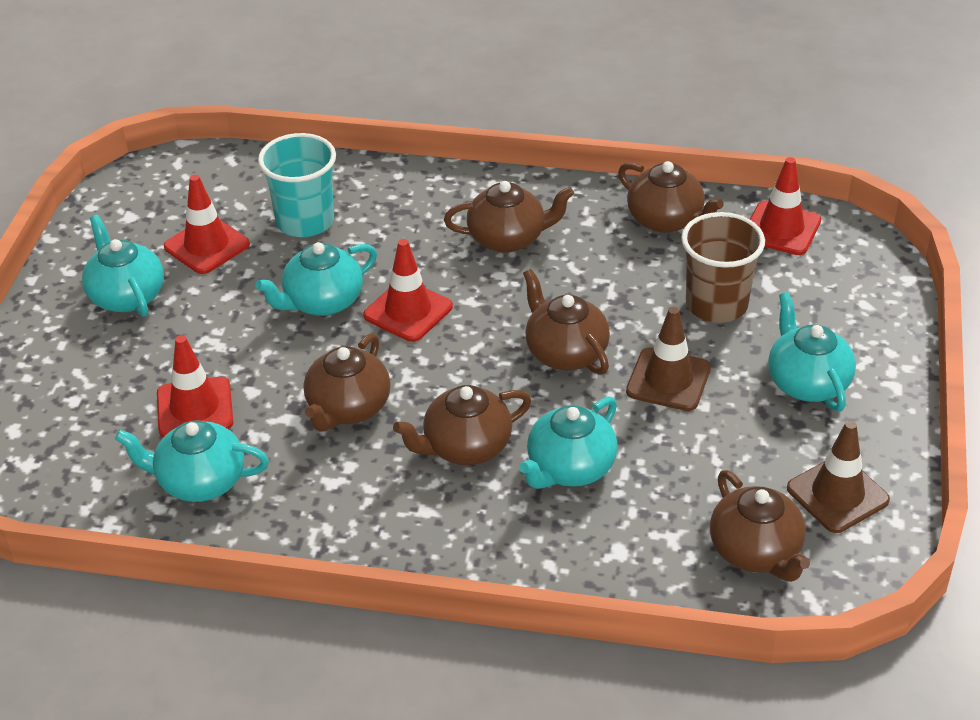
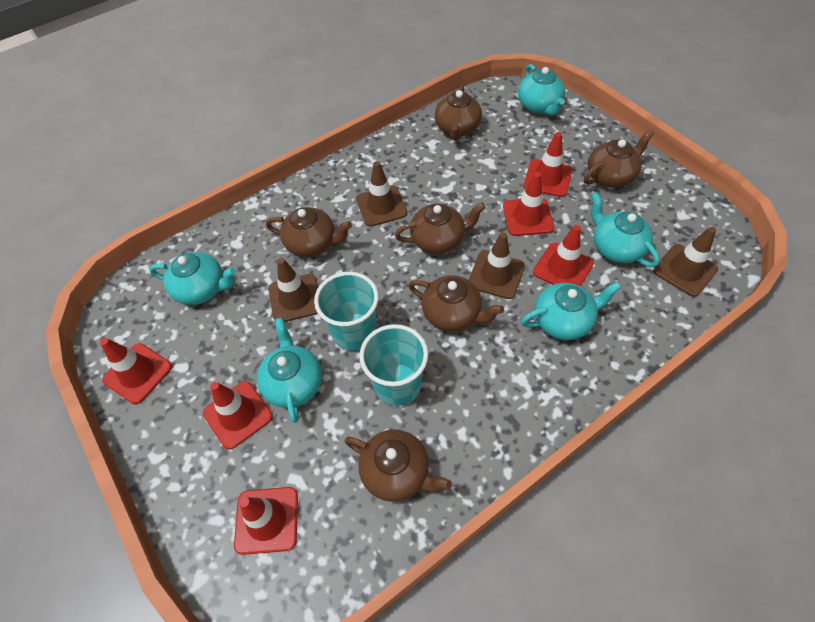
brown cup: 1 -> 0
brown traffic cone: 2 -> 4
red traffic cone: 4 -> 6
turquoise cup: 1 -> 2

